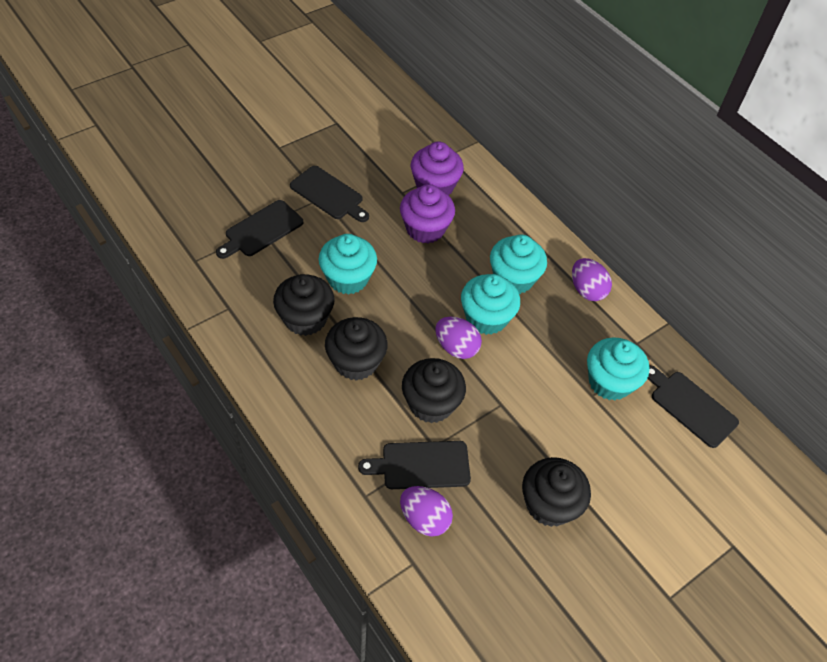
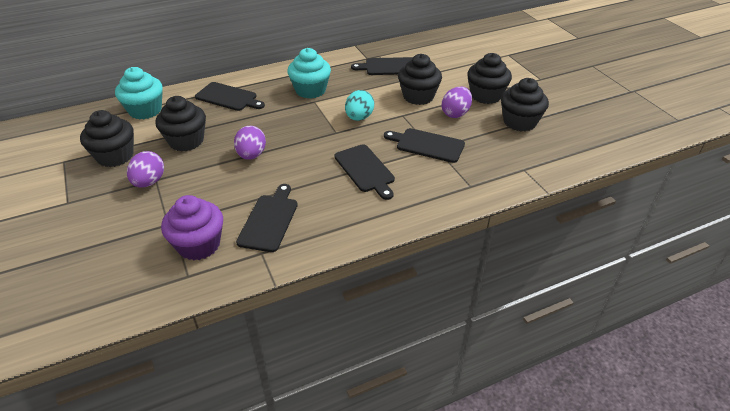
black cupcake: 4 -> 5
black cutting board: 4 -> 5
purple cupcake: 2 -> 1
turquoise cupcake: 4 -> 2
turquoise egg: 0 -> 1

